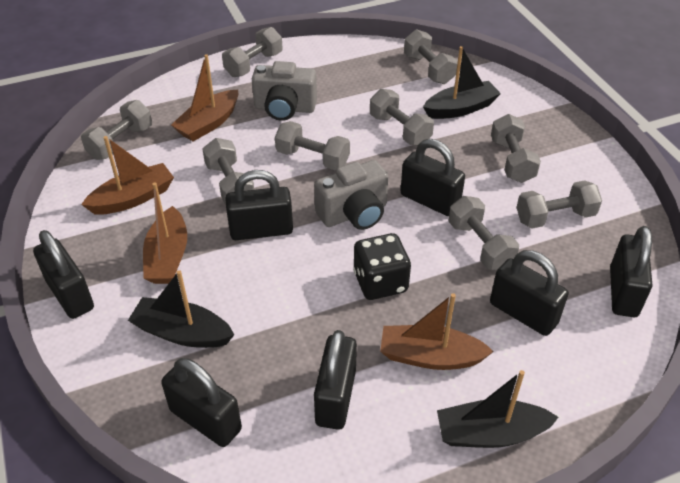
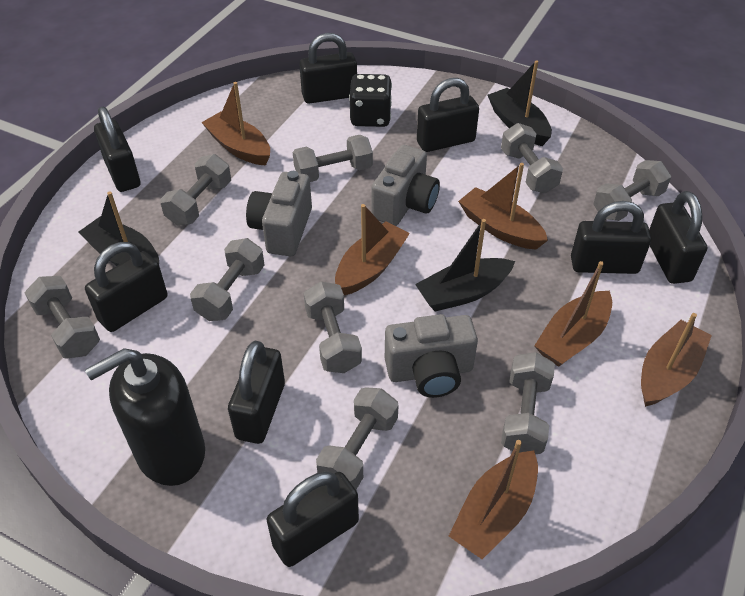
black padlock: 7 -> 8
black soap dispenser: 0 -> 1
brown boat: 4 -> 6
grey camera: 2 -> 3

